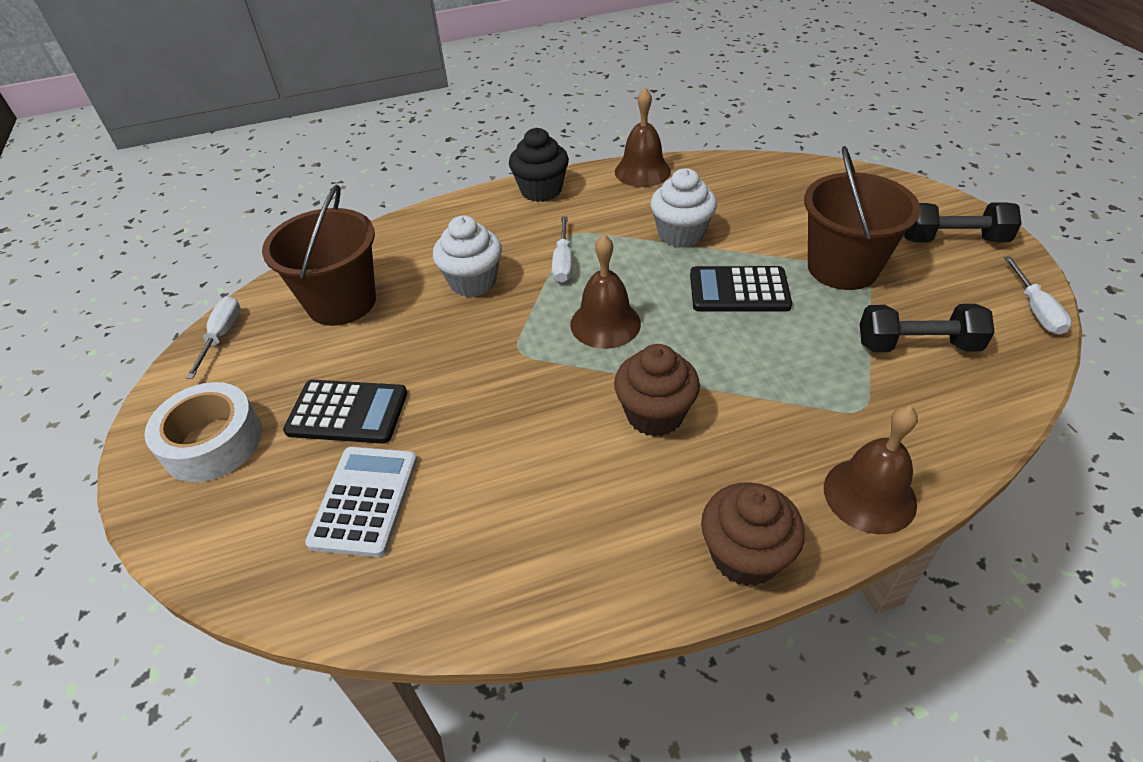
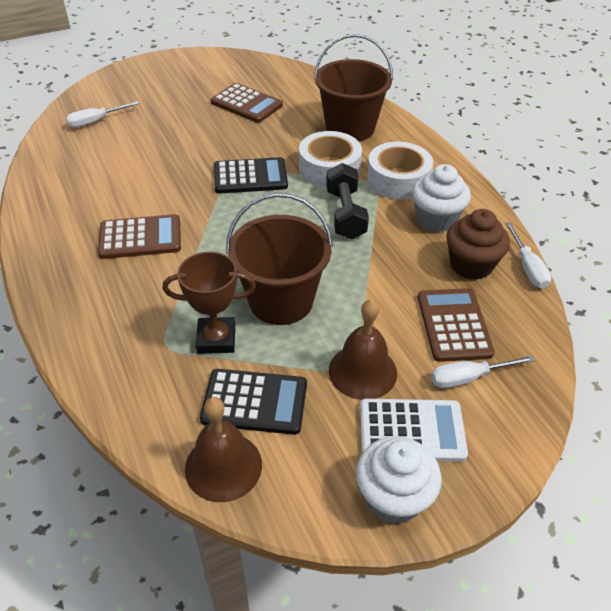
black cupcake: 1 -> 0
black dumbbell: 2 -> 1
brown bell: 3 -> 2
brown calculator: 0 -> 3
brown cupcake: 2 -> 1
brown trophy: 0 -> 1
white tape: 1 -> 2

